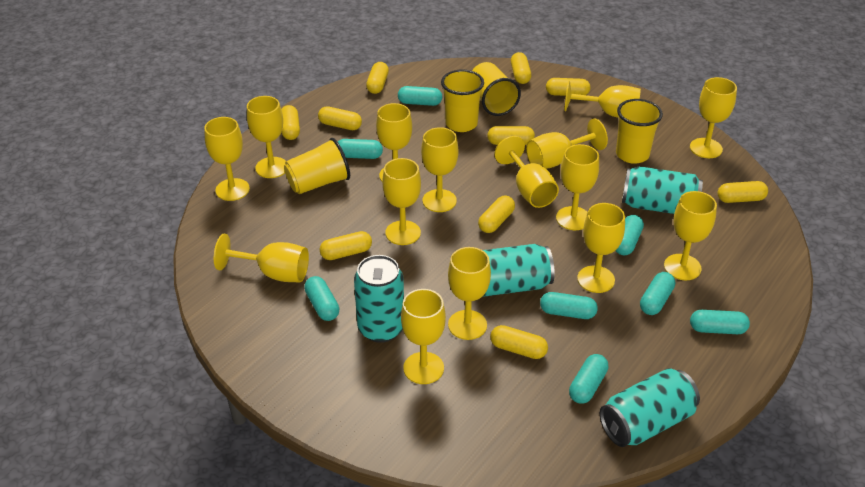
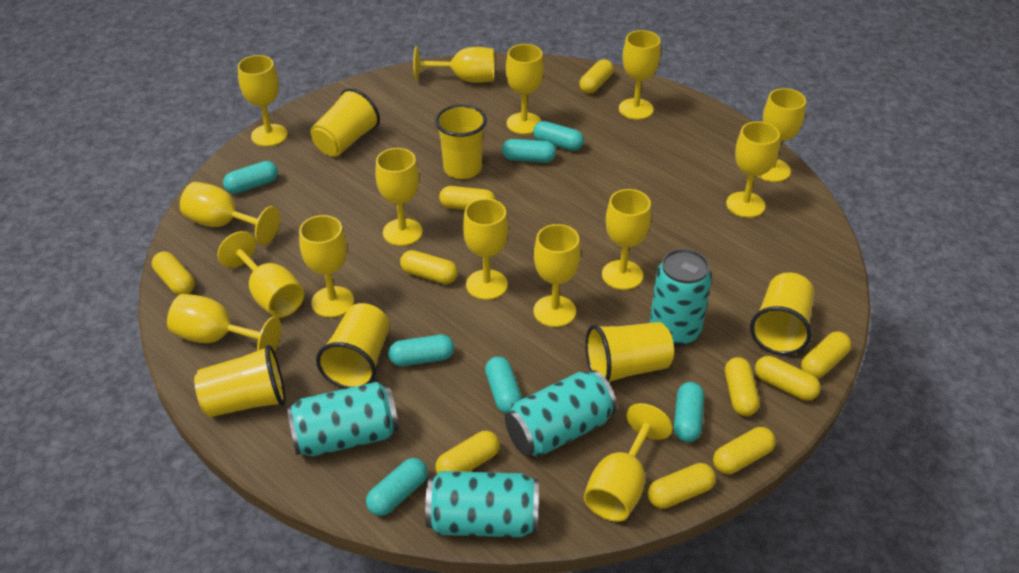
turquoise capsule: 8 -> 7
yellow cup: 4 -> 6

